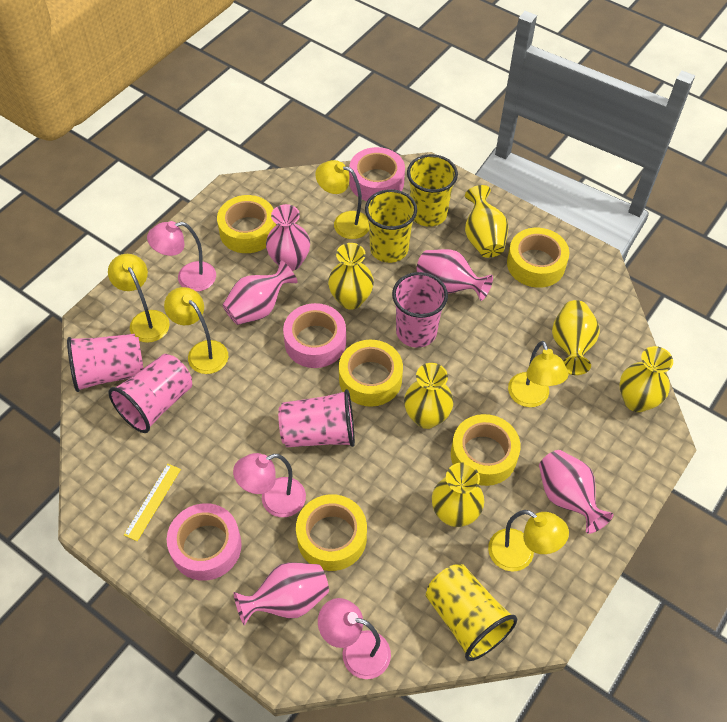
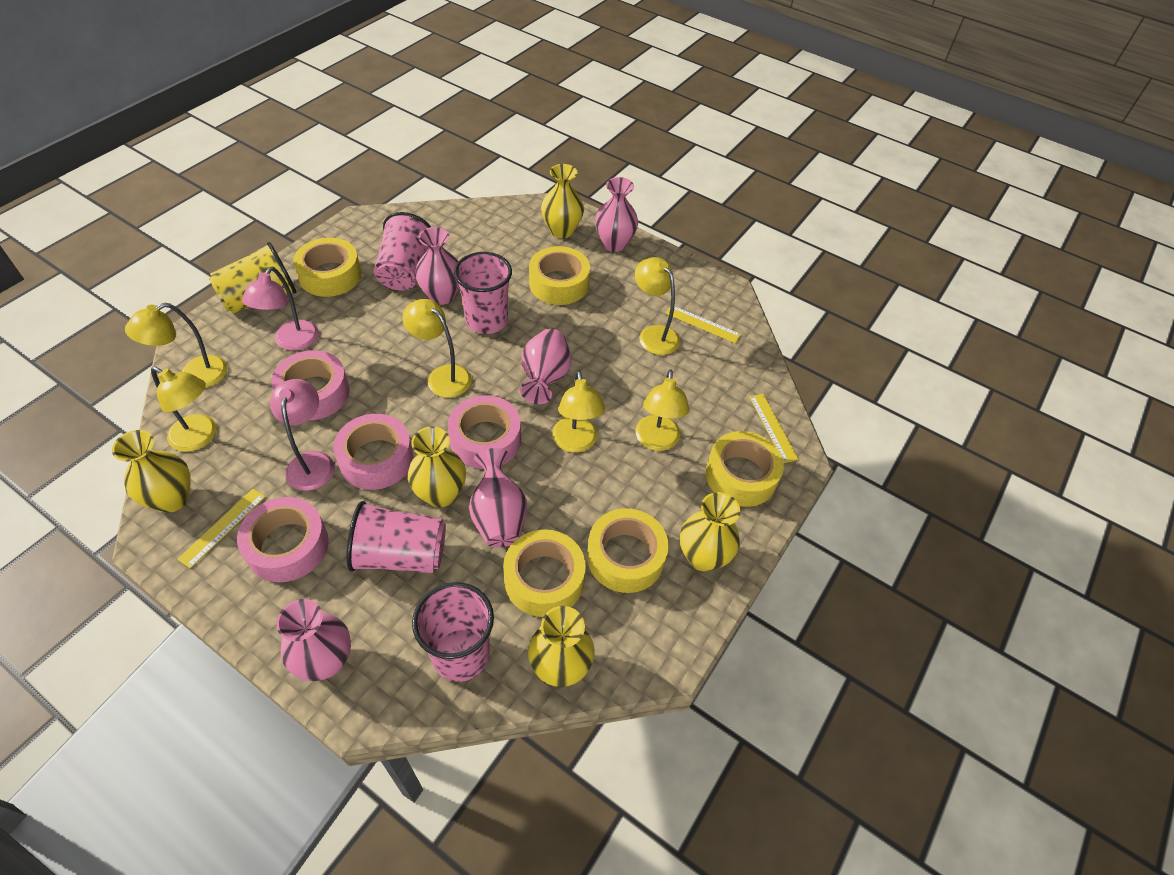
pink lamp: 3 -> 2
pink tape: 3 -> 4
yellow cup: 3 -> 1
yellow lamp: 5 -> 6
yellow ruler: 1 -> 3
yellow vase: 6 -> 5

